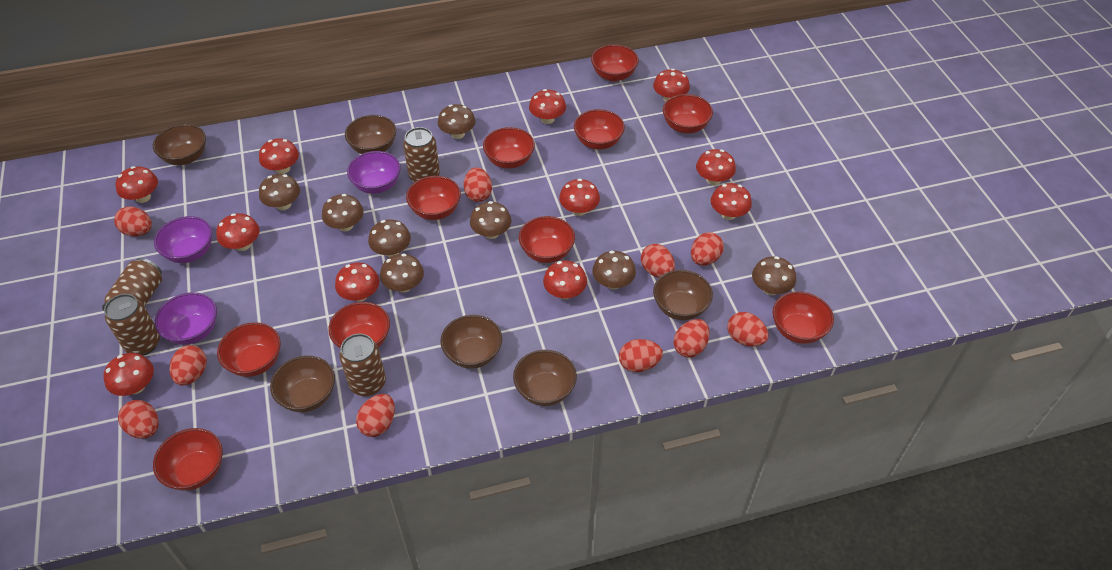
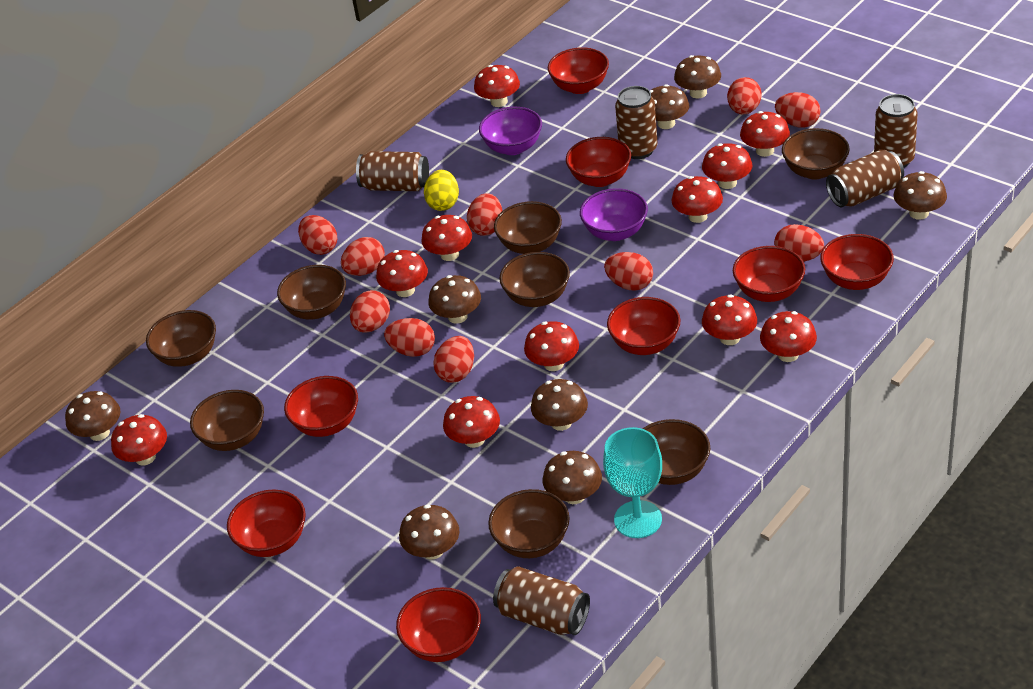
brown bowl: 6 -> 8
brown can: 4 -> 5
purple bowl: 3 -> 2
red bowl: 10 -> 8
turquoise goblet: 0 -> 1
yellow egg: 0 -> 1

